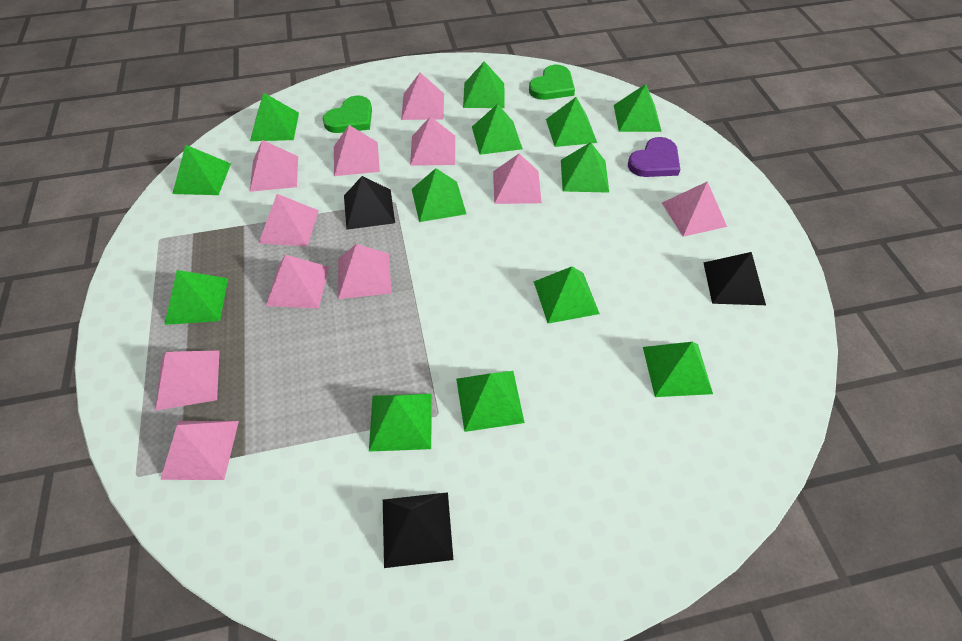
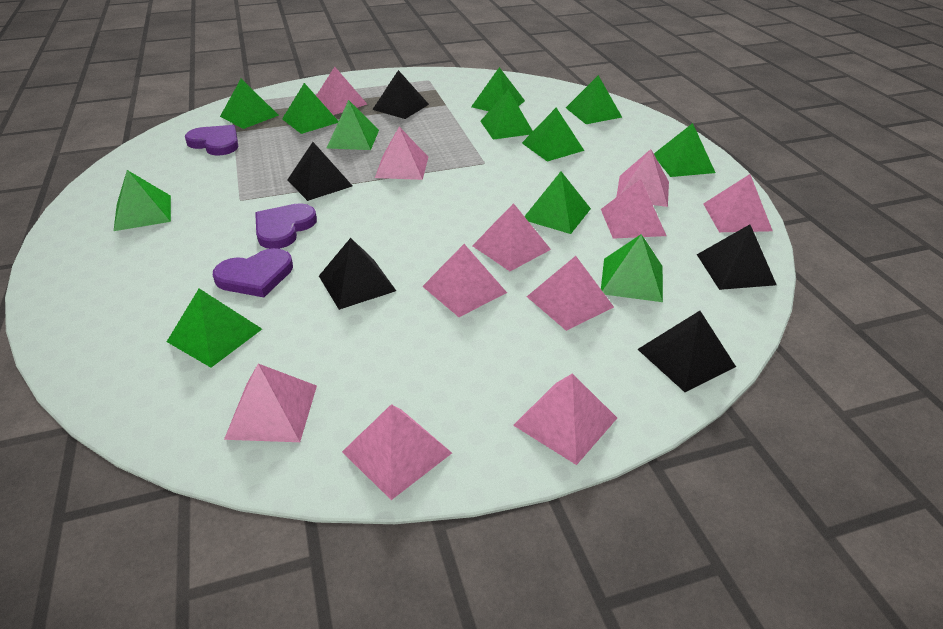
black pyramid: 3 -> 5
green heart: 2 -> 0
green pyramid: 13 -> 12
purple heart: 1 -> 3

